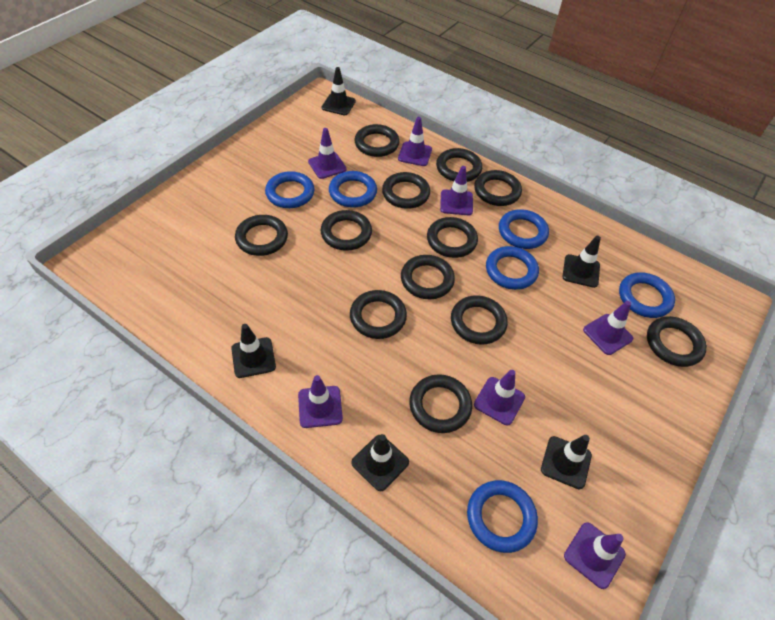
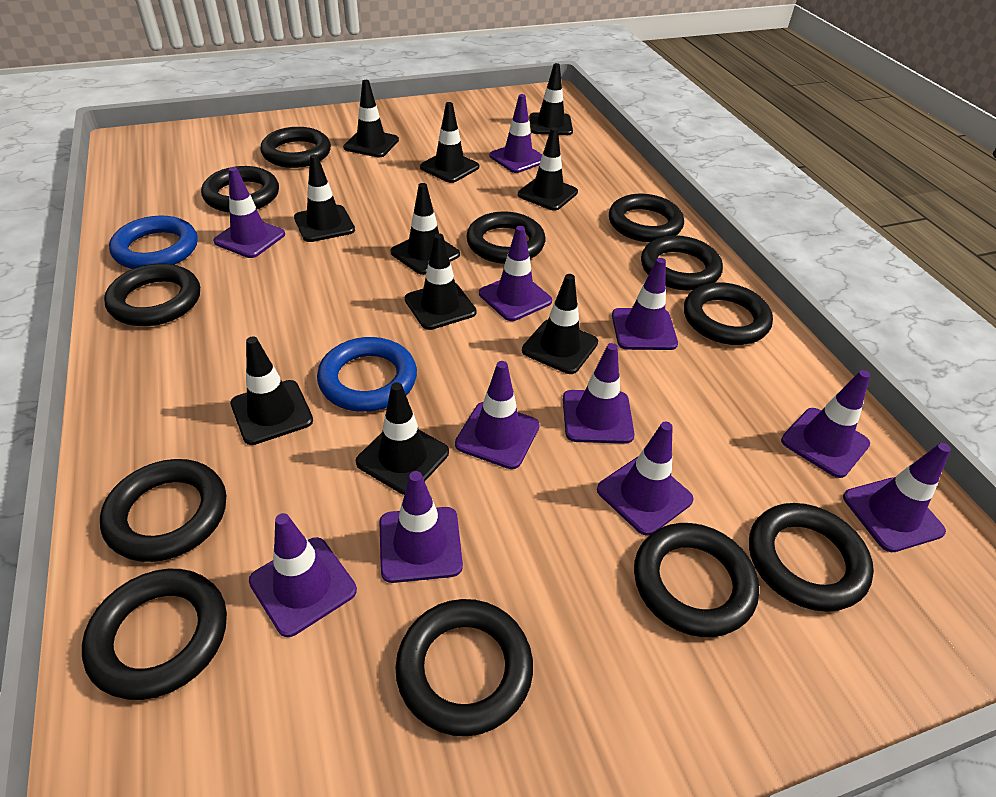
black traffic cone: 5 -> 10
blue ring: 6 -> 2
purple traffic cone: 7 -> 11

